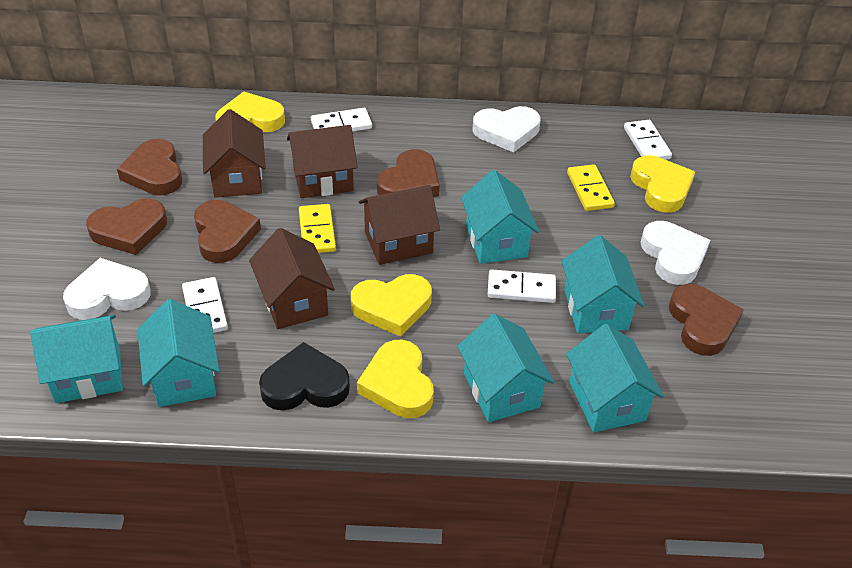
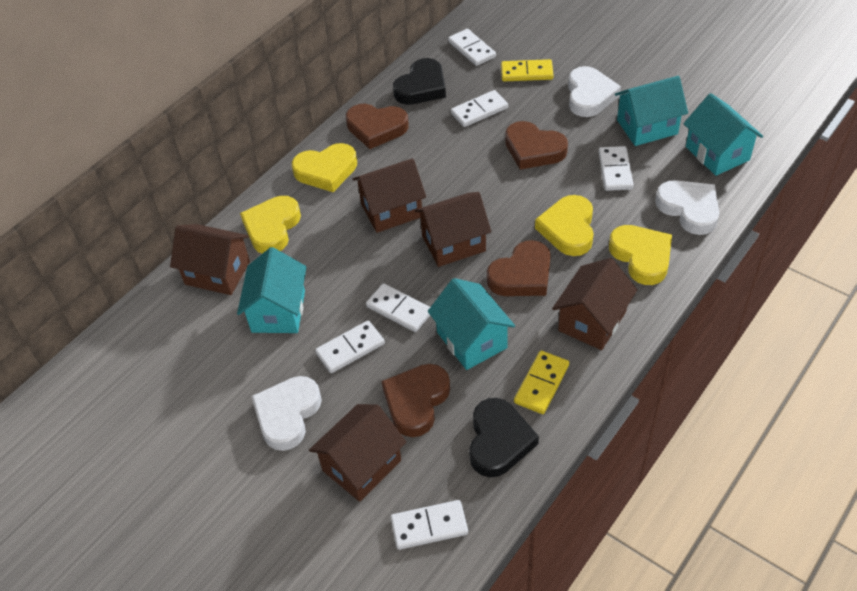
black heart: 1 -> 2
brown heart: 5 -> 4
brown house: 4 -> 5
turquoise house: 6 -> 4
white domino: 4 -> 6

